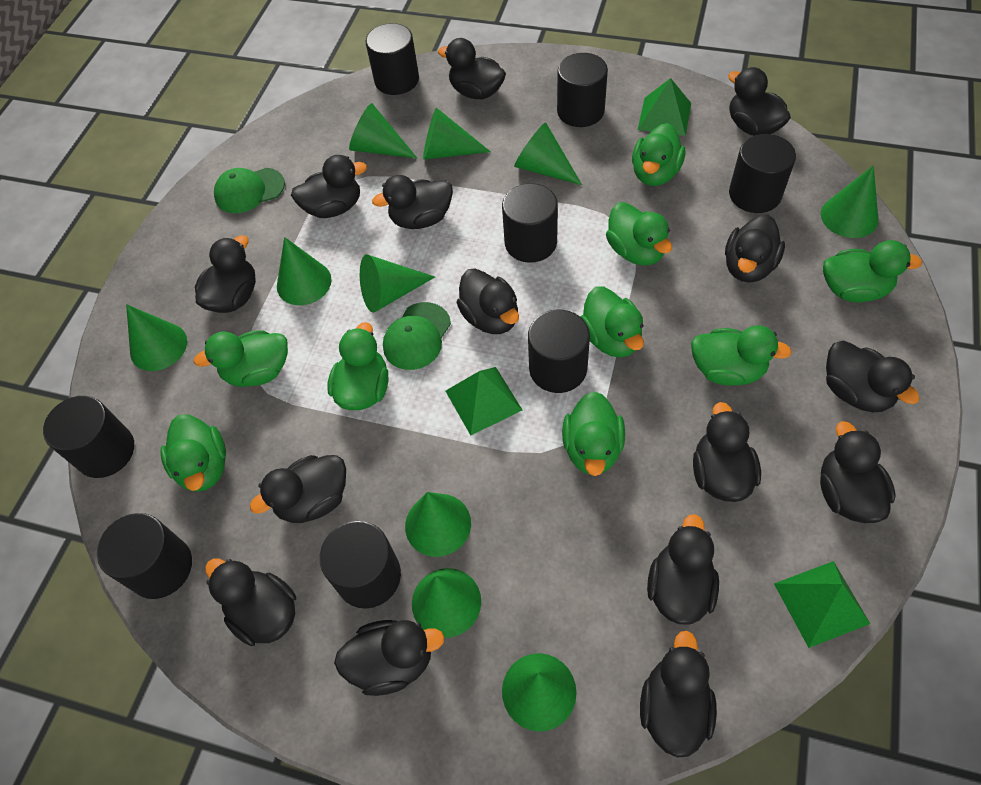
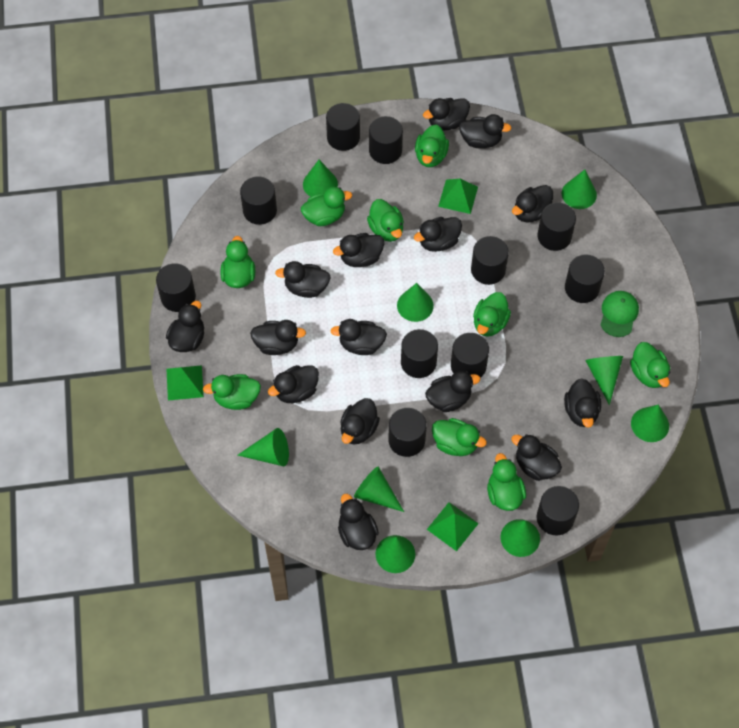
black cylinder: 8 -> 11
green cap: 2 -> 1
green cone: 10 -> 9

